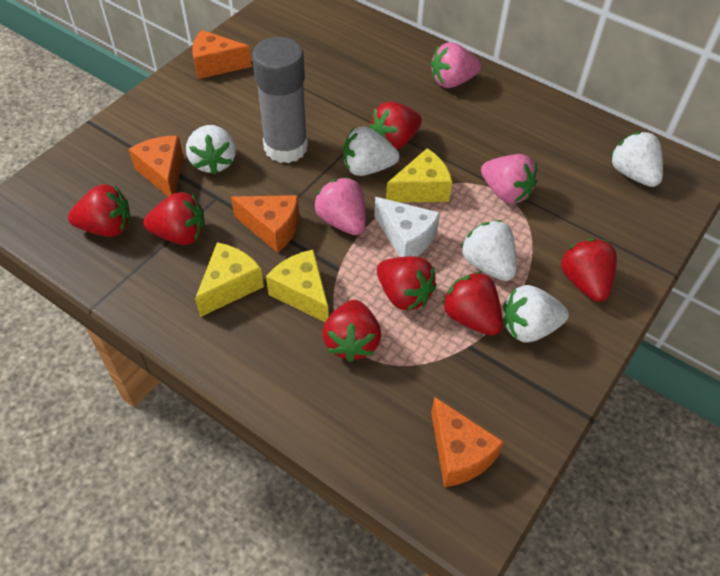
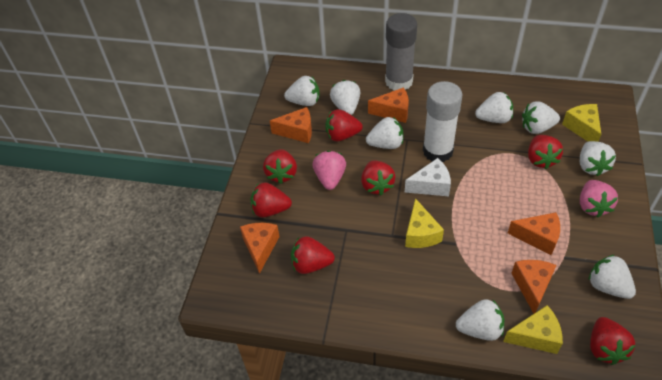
orange cheese: 4 -> 5
pink strawberry: 3 -> 2
white glue stick: 0 -> 1
white strawberry: 5 -> 8

